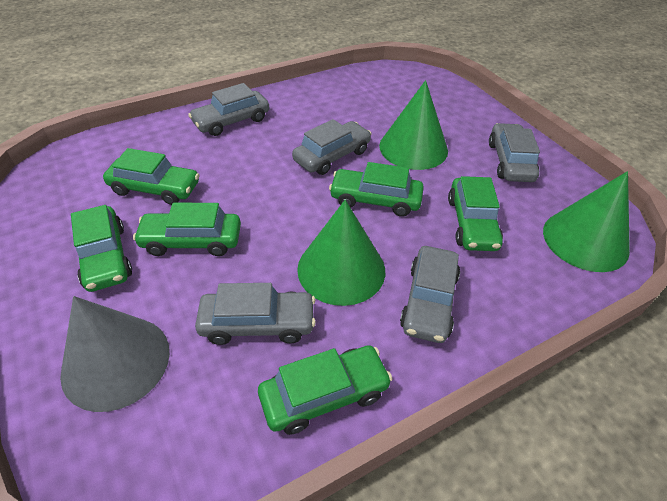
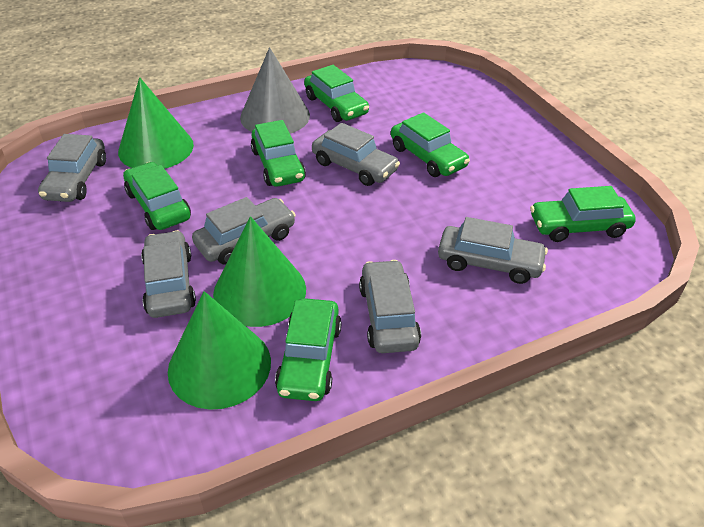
grey car: 5 -> 6

